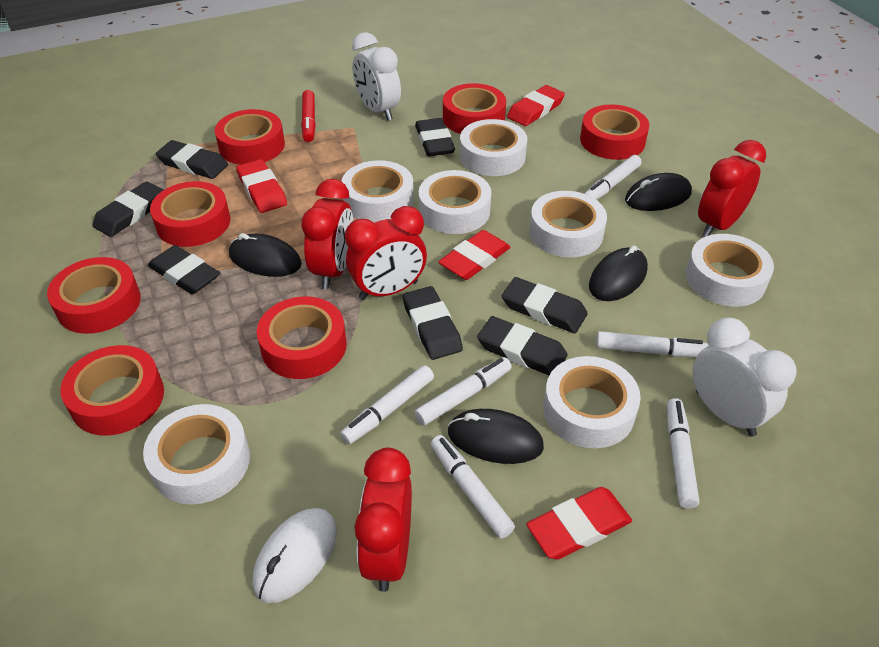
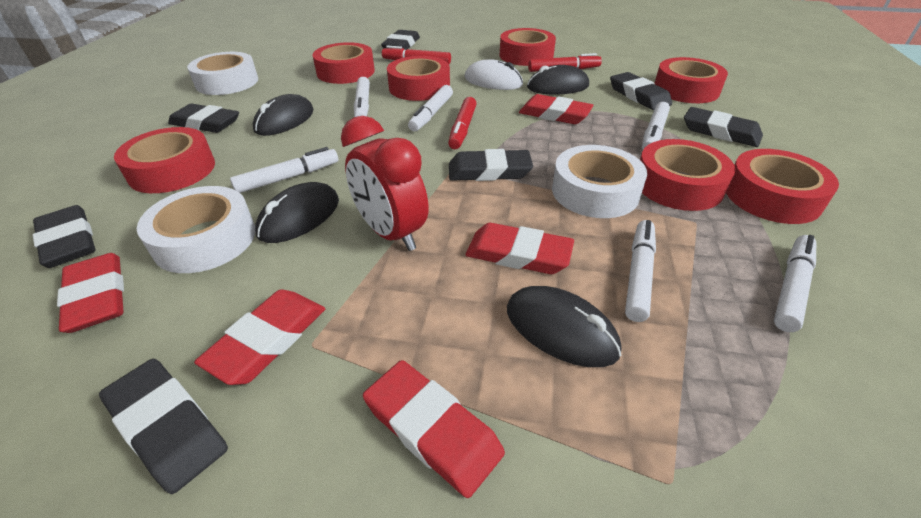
red clock: 4 -> 1
red eraser: 4 -> 5
red marker: 1 -> 3
white clock: 2 -> 0
white tape: 7 -> 3

